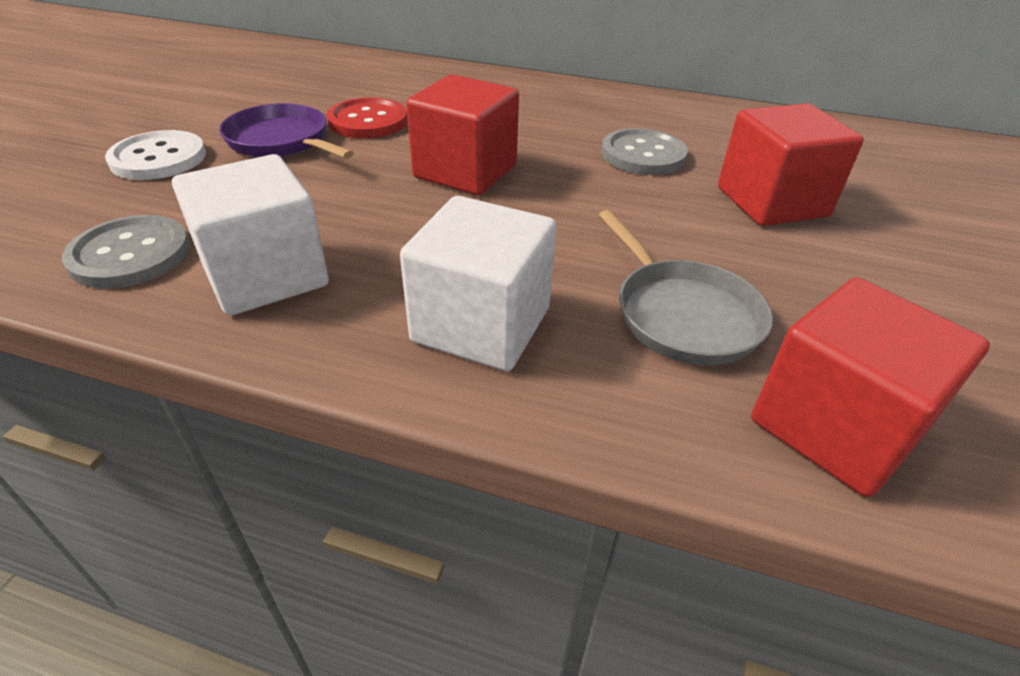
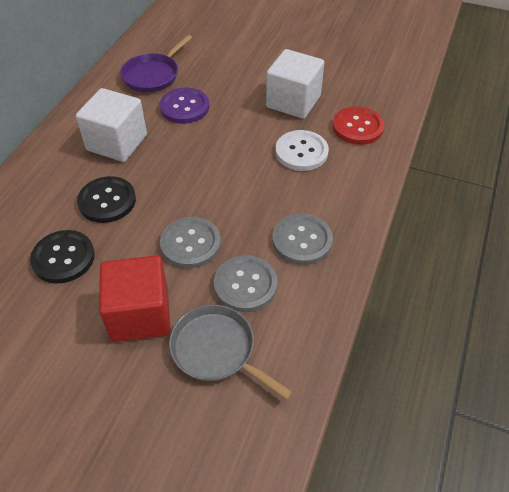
black button: 0 -> 2
grey button: 2 -> 3
purple button: 0 -> 1
red cube: 3 -> 1

